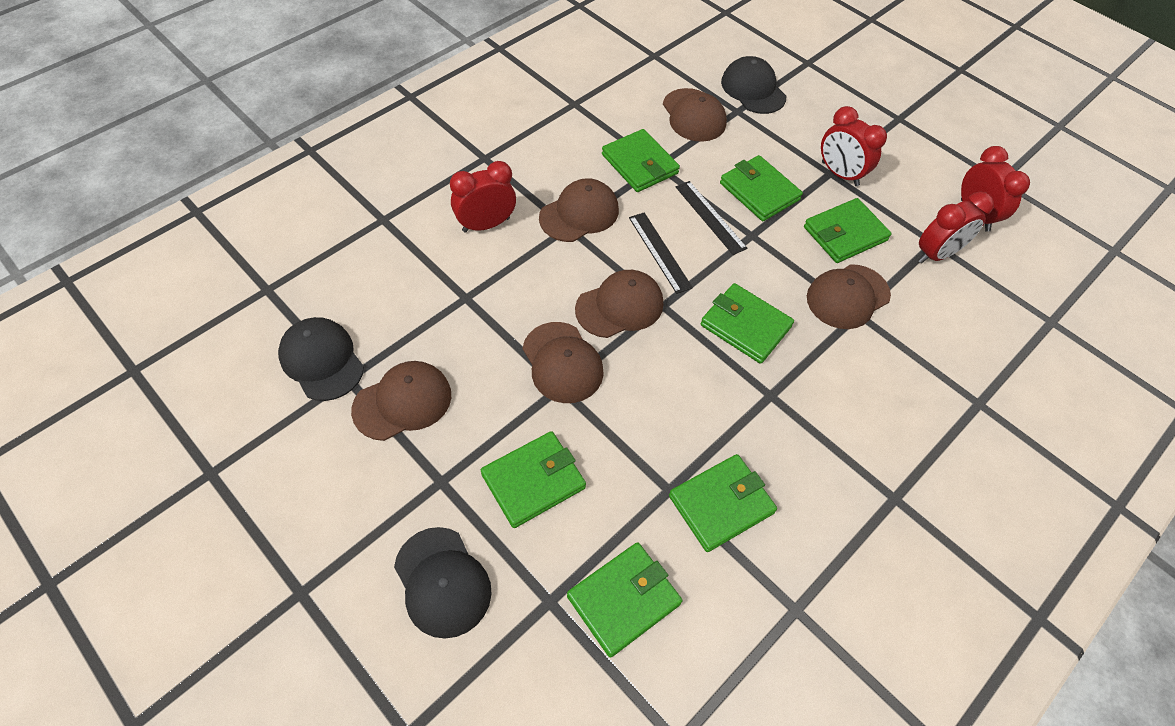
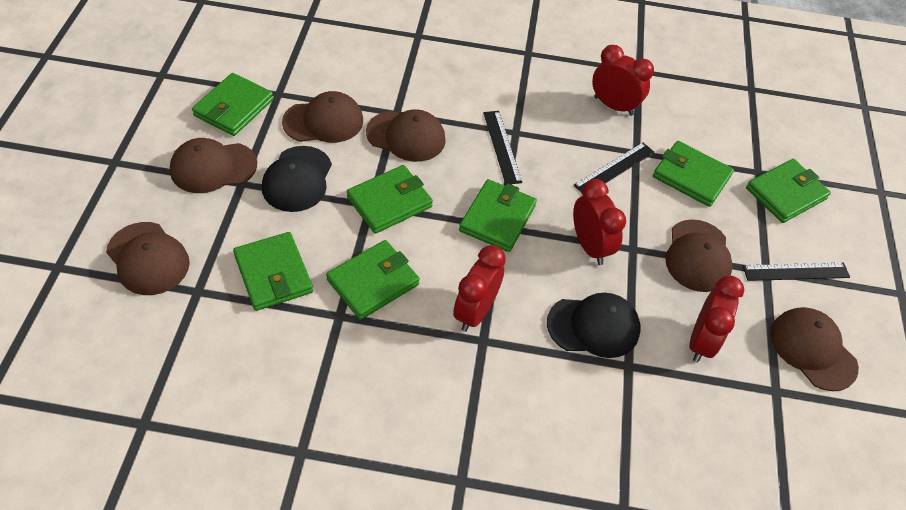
black cap: 3 -> 2
black ruler: 2 -> 3

